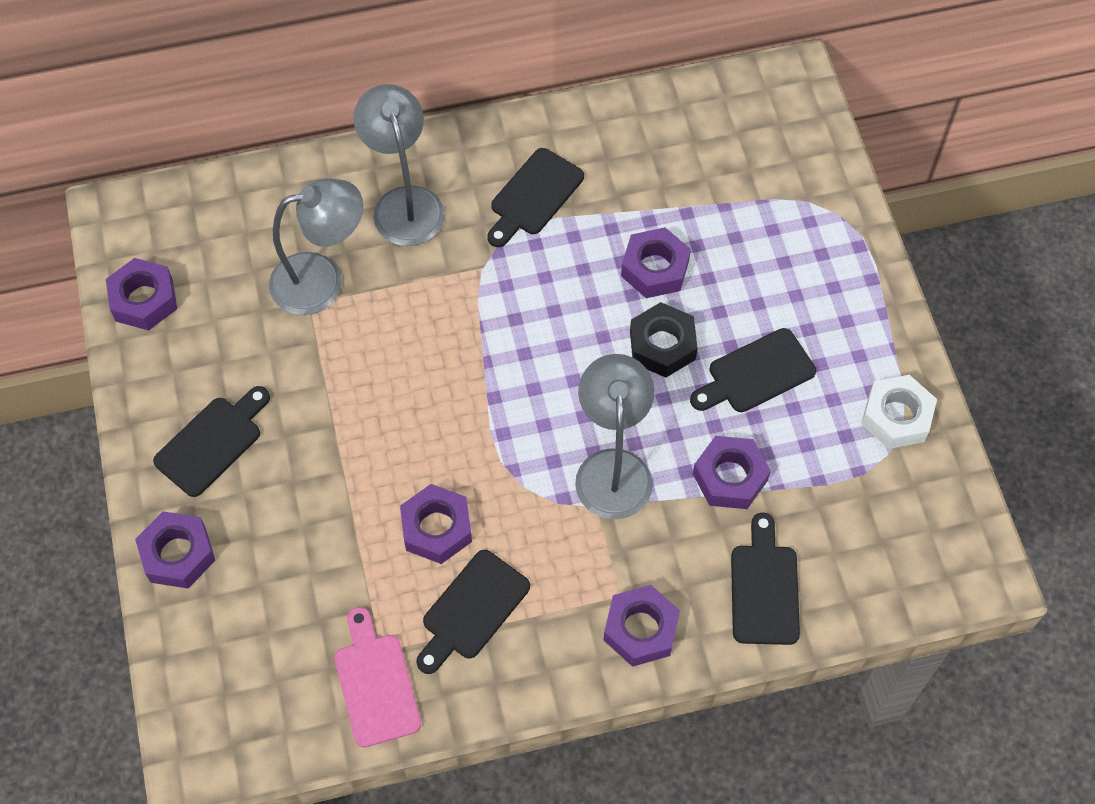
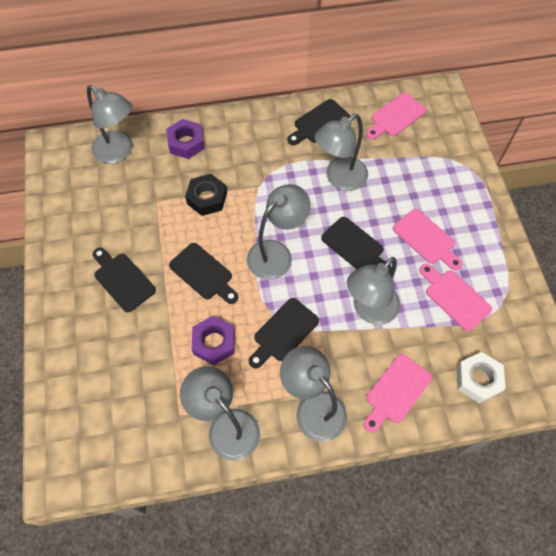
grey lamp: 3 -> 6
pink cutting board: 1 -> 4
purple nut: 6 -> 2

